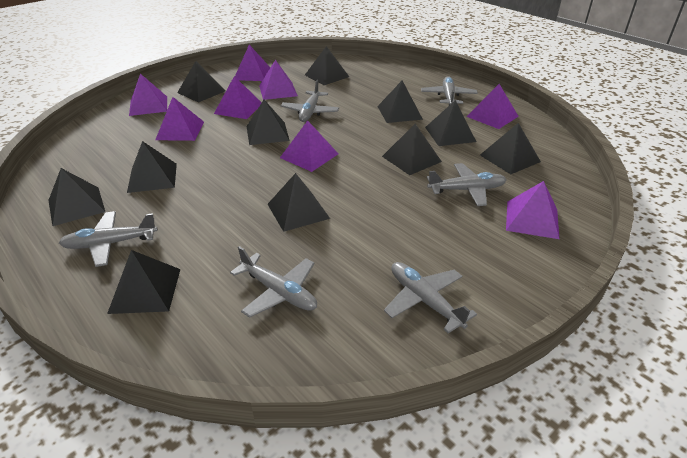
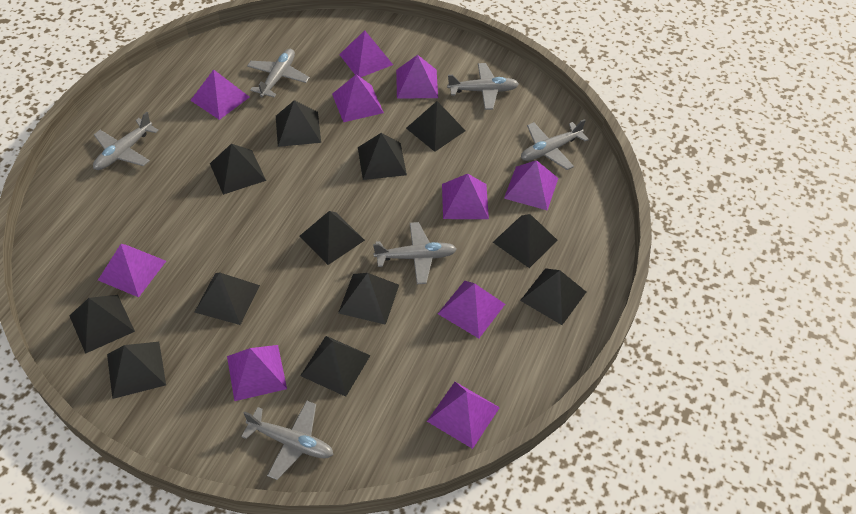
black pyramid: 11 -> 12
purple pyramid: 8 -> 10

